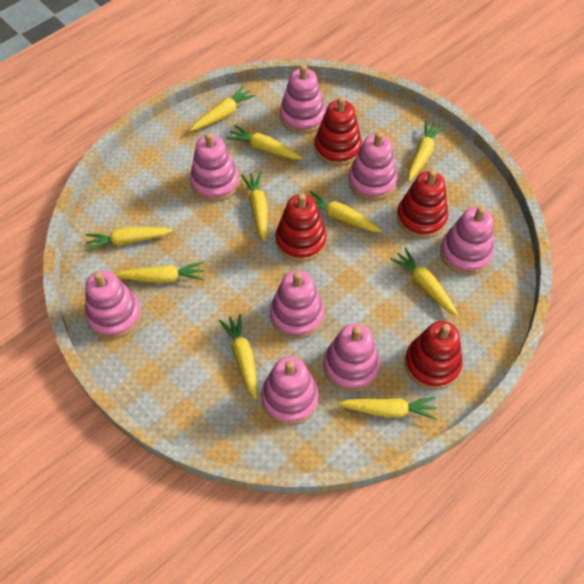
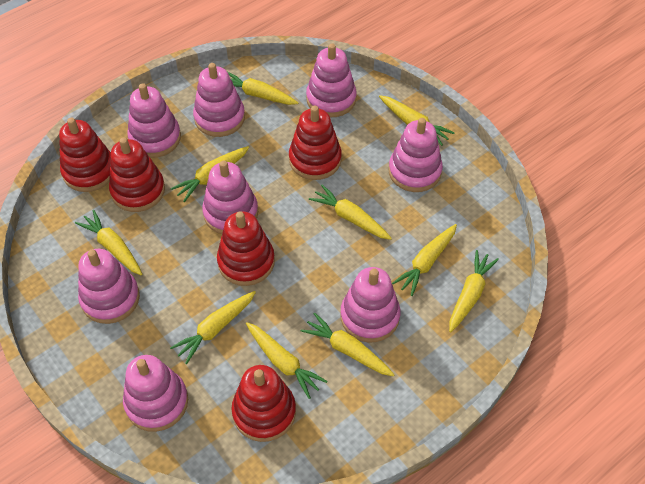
red stacking toy: 4 -> 5

